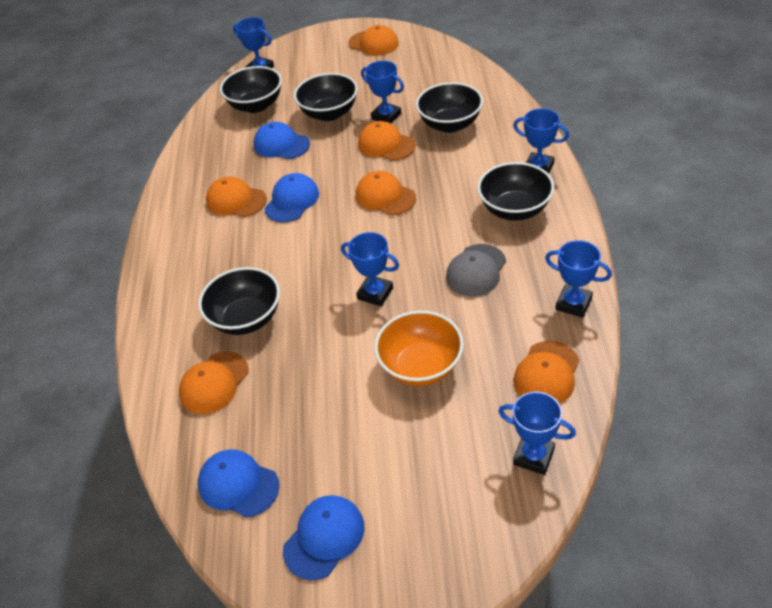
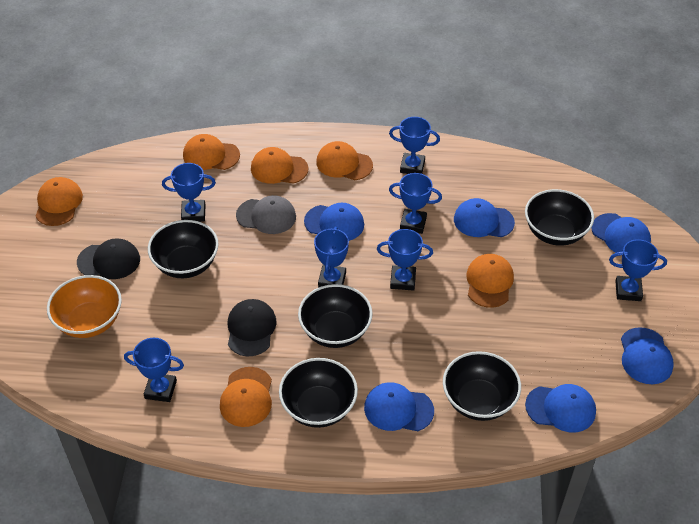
black cap: 0 -> 2
blue cap: 4 -> 6
blue trophy: 6 -> 7

